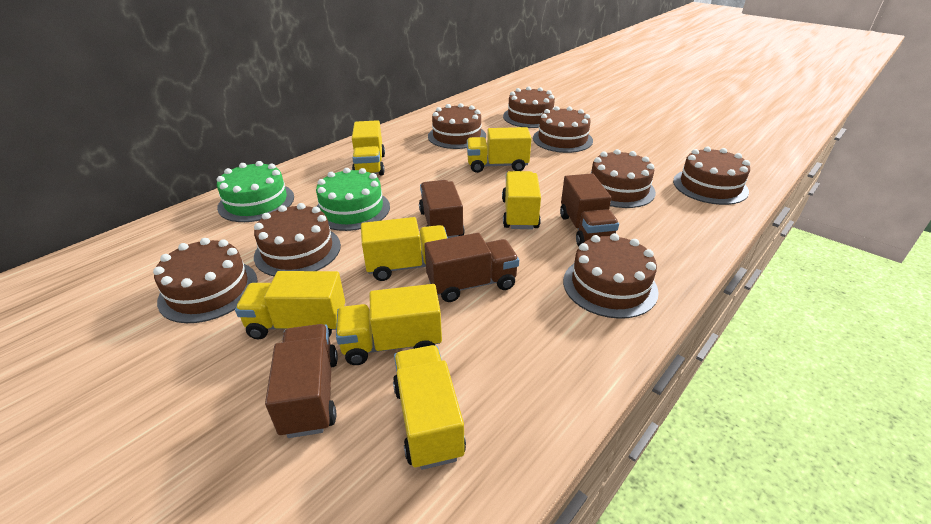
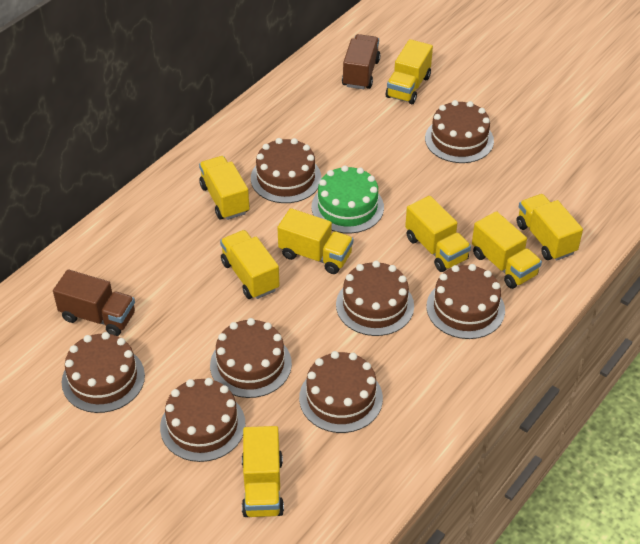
brown truck: 4 -> 2
green cake: 2 -> 1
yellow truck: 7 -> 8

